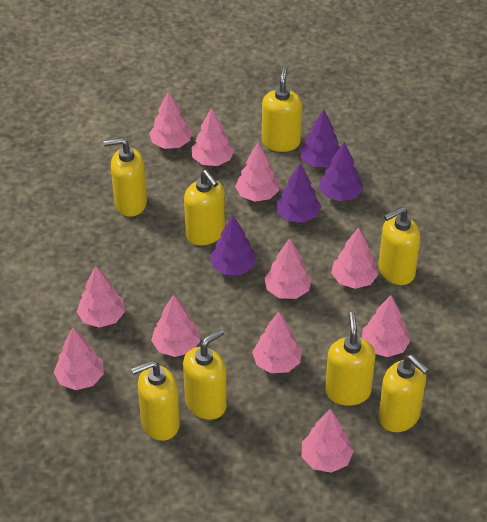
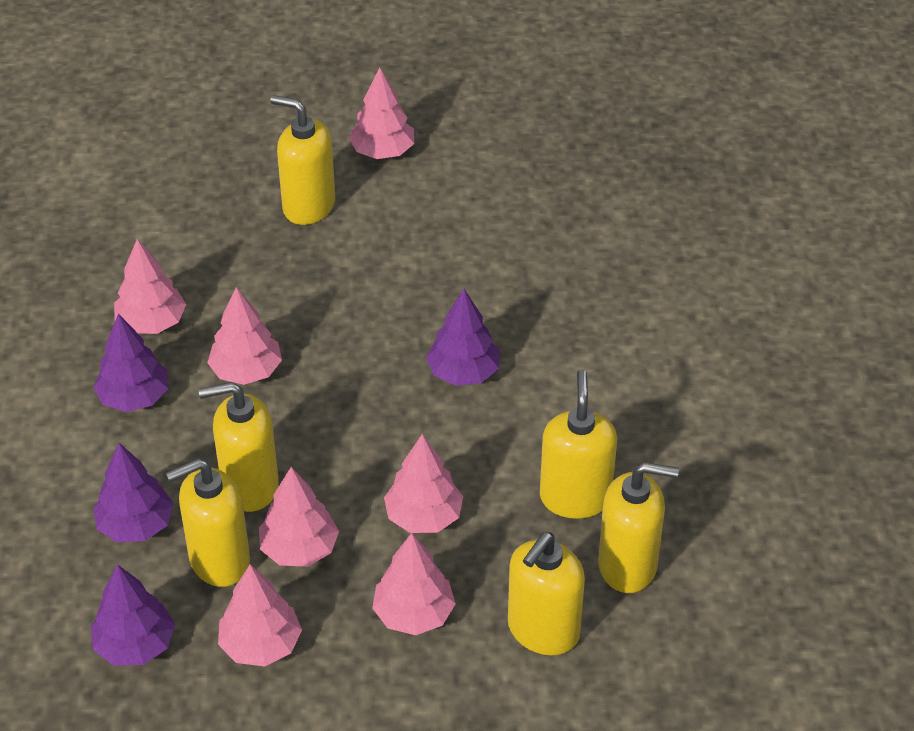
pink tree: 11 -> 7
yellow soap dispenser: 8 -> 6

